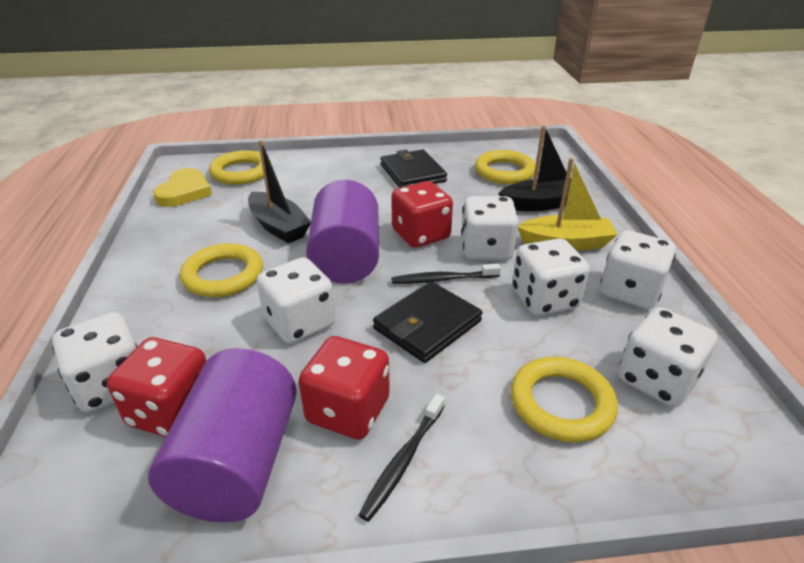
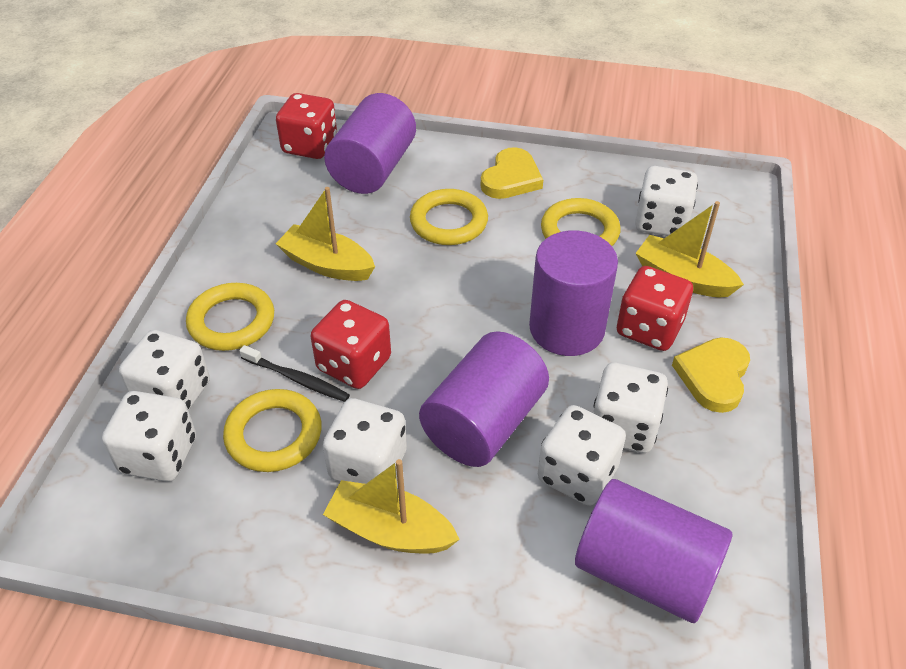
black boat: 2 -> 0
black toothbrush: 2 -> 1
black wallet: 2 -> 0
purple cylinder: 2 -> 4
yellow boat: 1 -> 3
yellow heart: 1 -> 2

